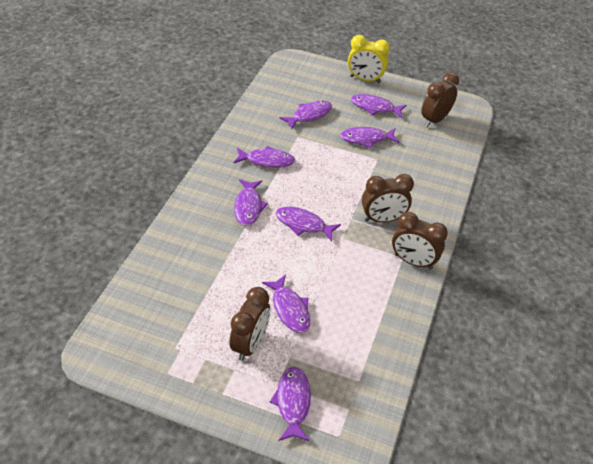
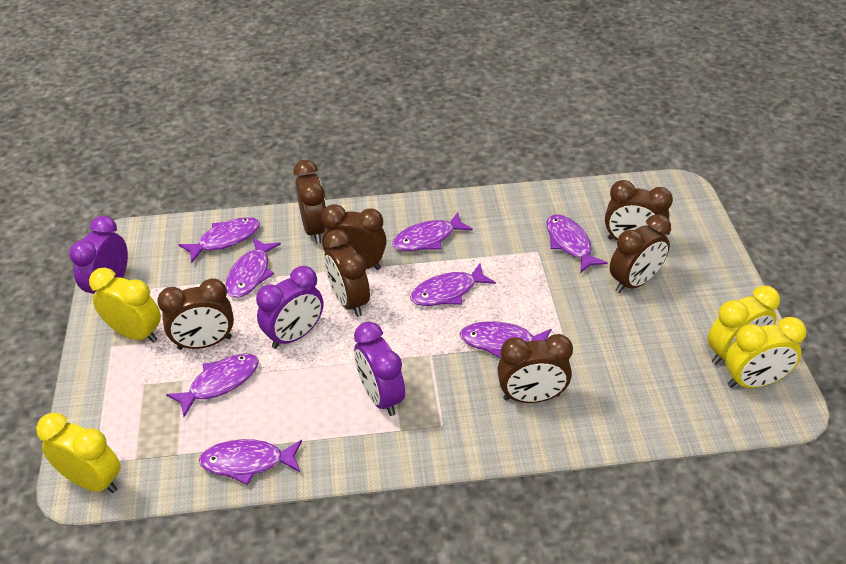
brown clock: 4 -> 7
purple clock: 0 -> 3
yellow clock: 1 -> 4

